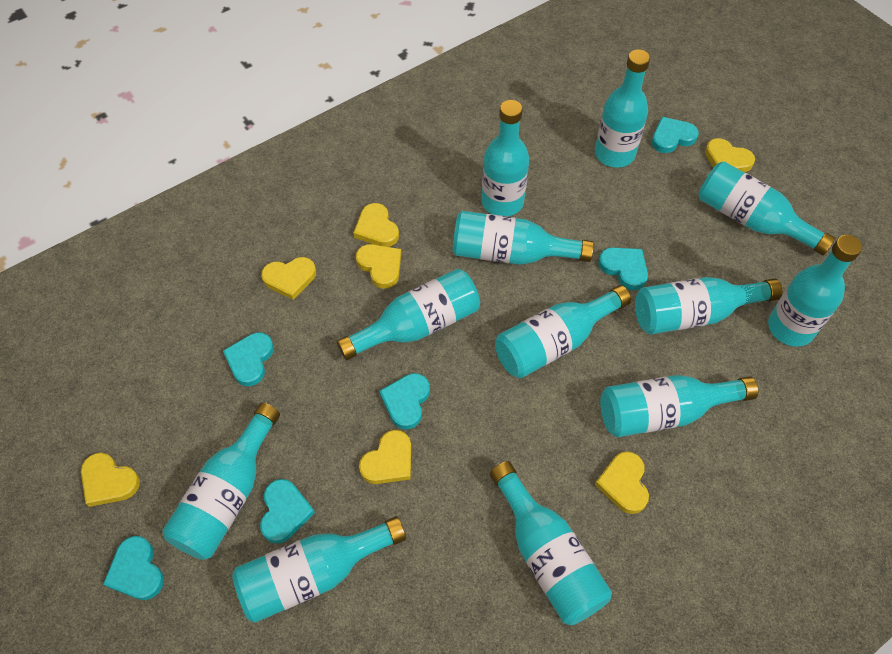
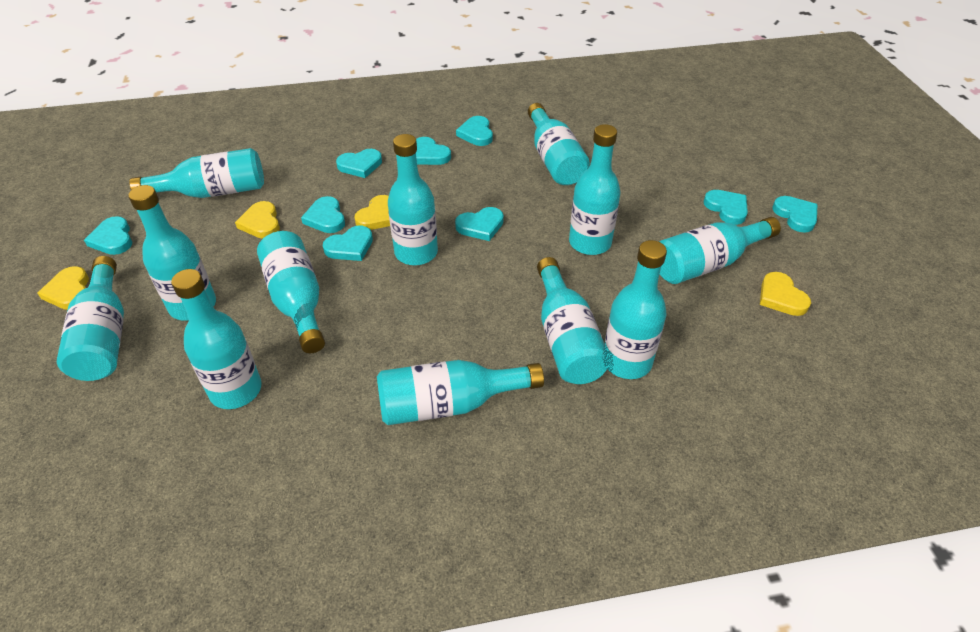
turquoise heart: 6 -> 9
yellow heart: 7 -> 4

